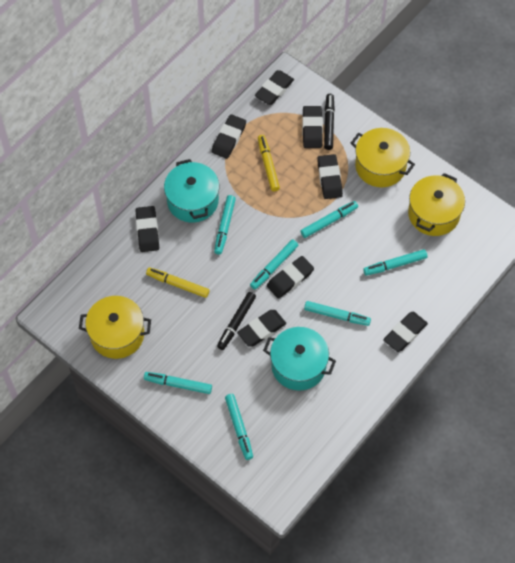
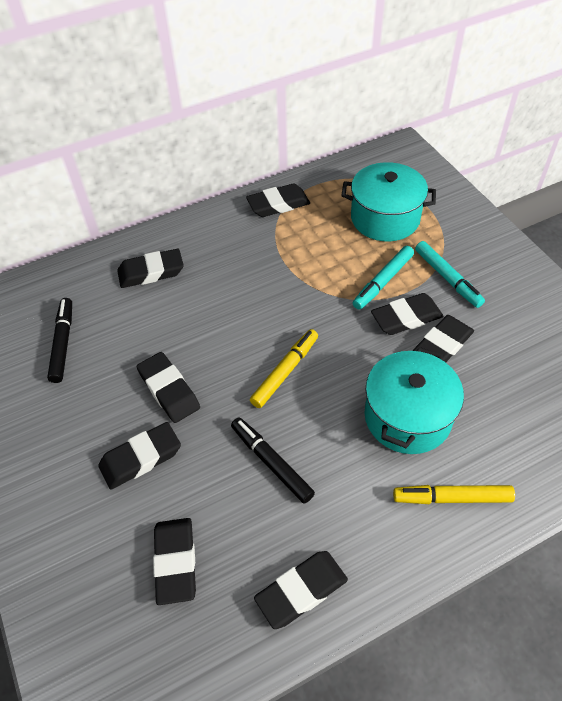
turquoise marker: 7 -> 2
yellow pot: 3 -> 0

